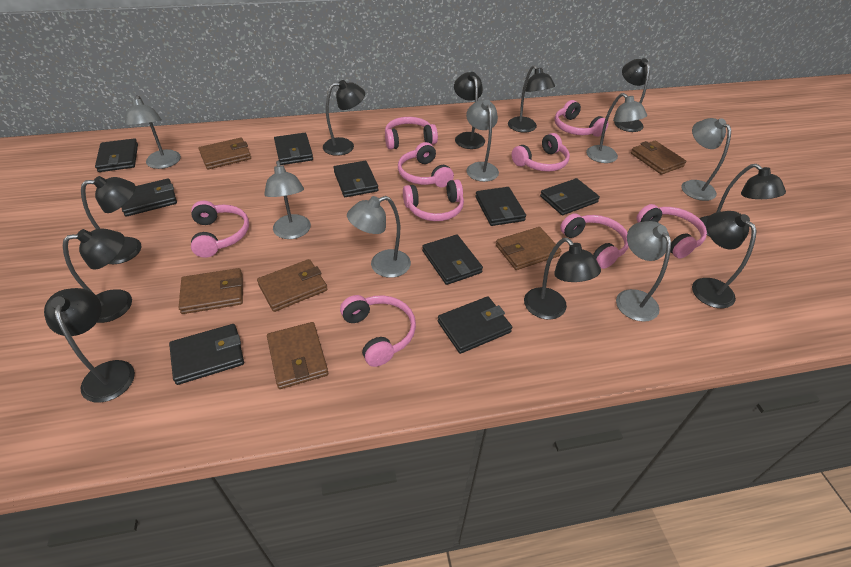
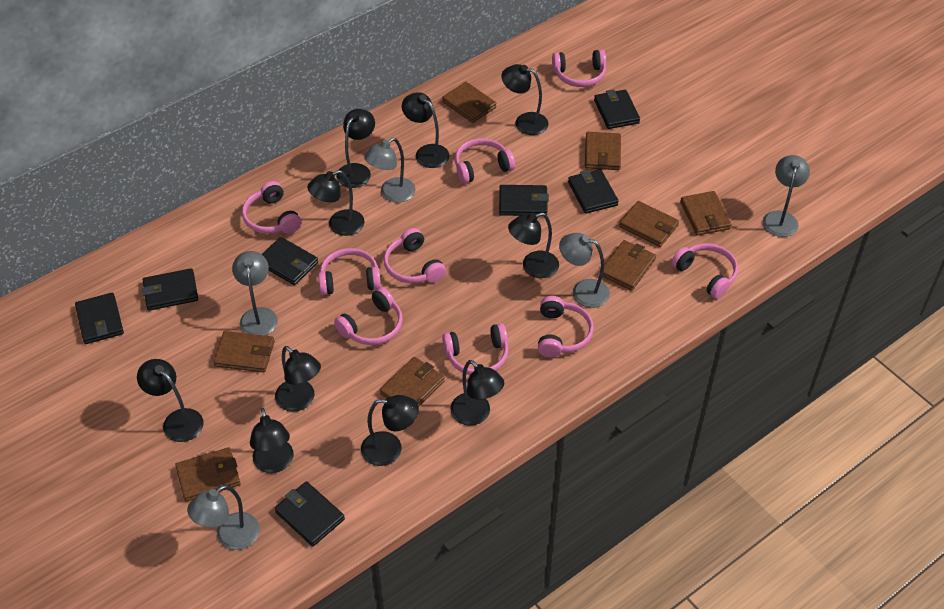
black wallet: 9 -> 7
brown wallet: 6 -> 8
grey lamp: 7 -> 5

